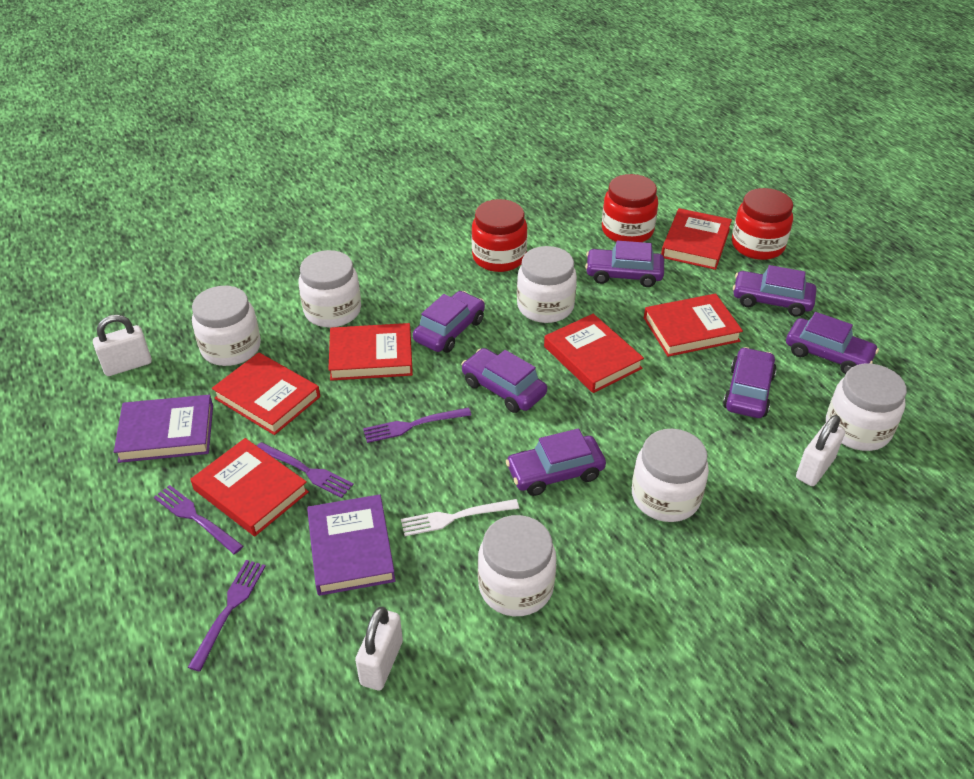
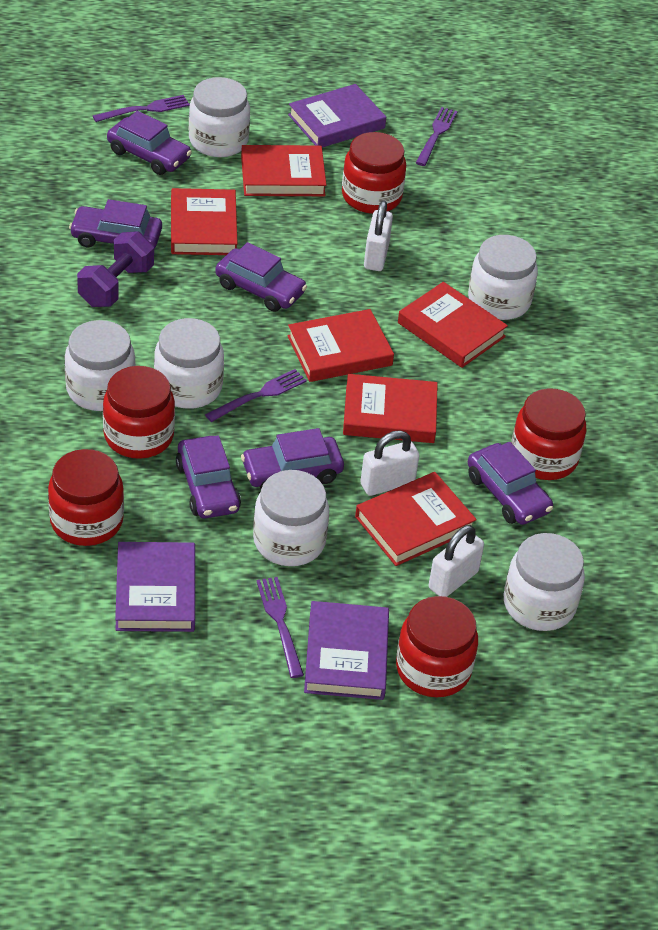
purple book: 2 -> 3
purple car: 7 -> 6
purple dumbbell: 0 -> 1
red jar: 3 -> 5
white fork: 1 -> 0

